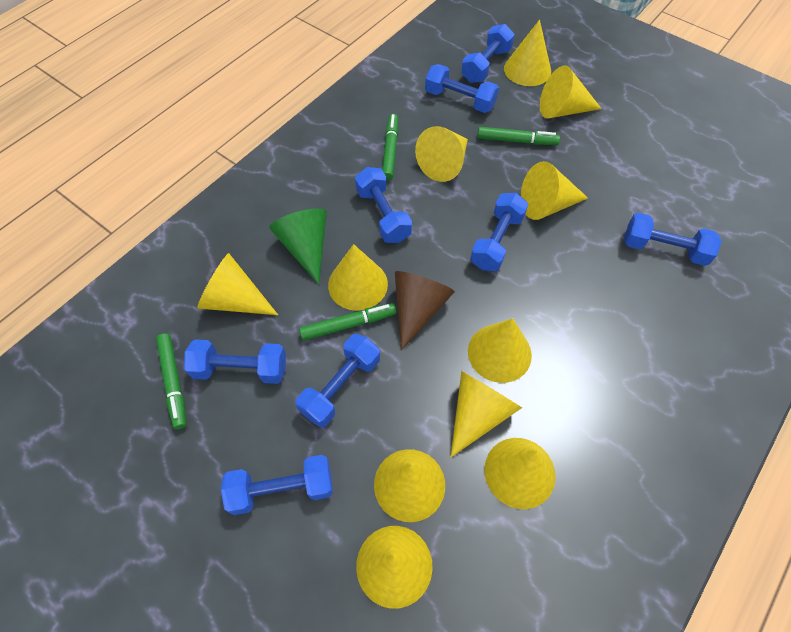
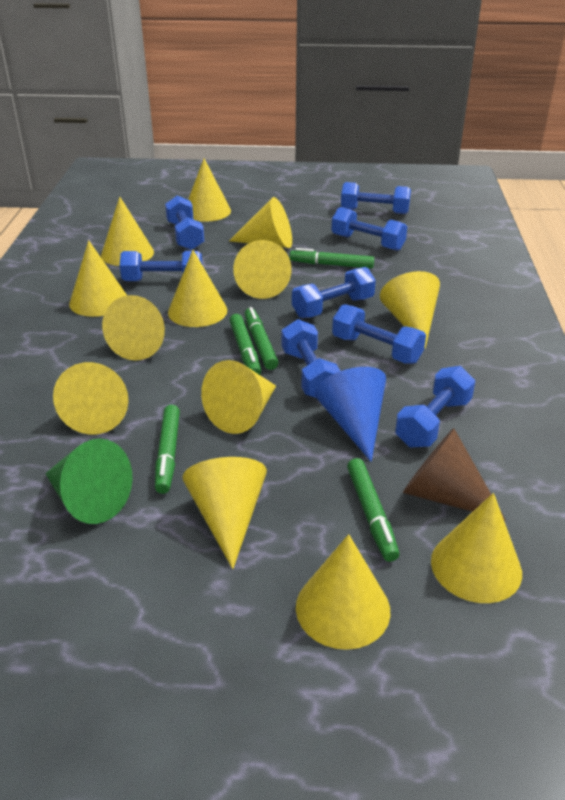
blue cone: 0 -> 1
green marker: 4 -> 5
yellow cone: 11 -> 13

